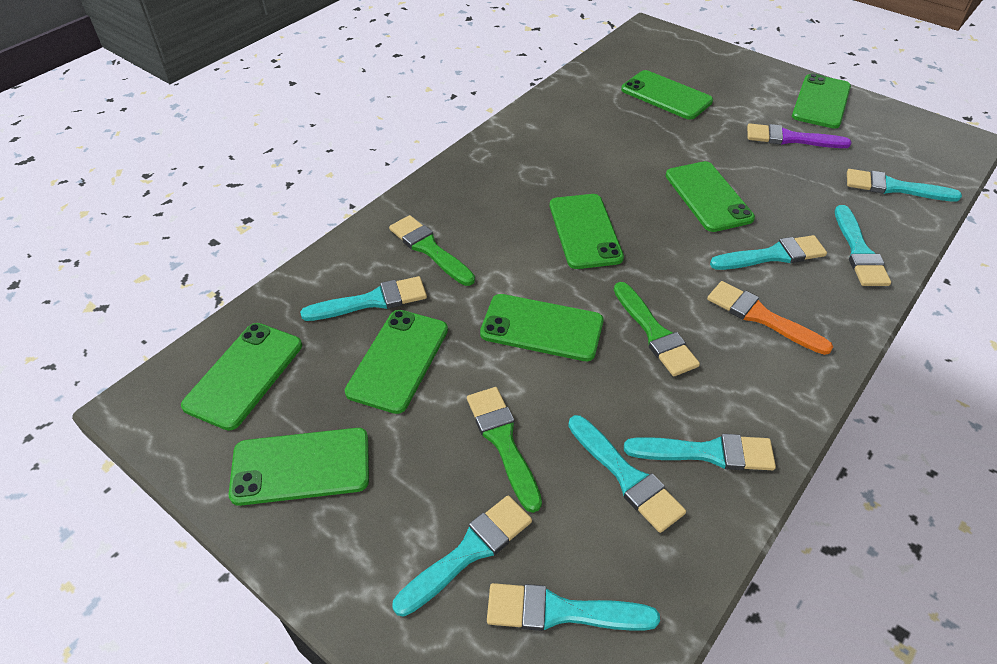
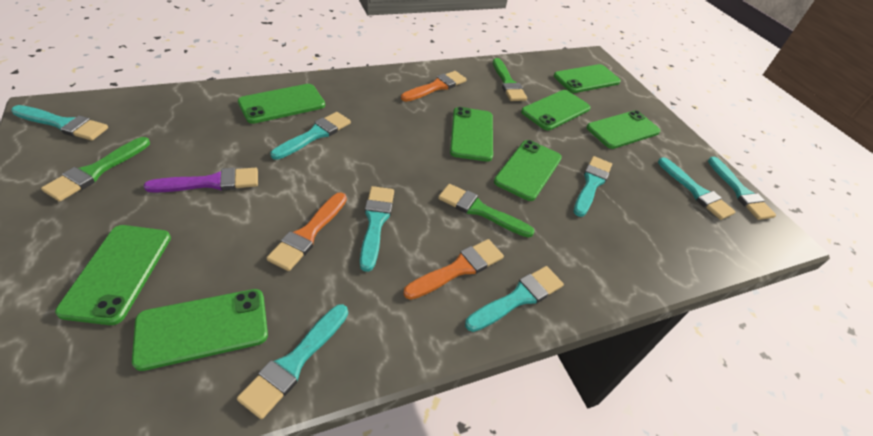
orange brush: 1 -> 3

